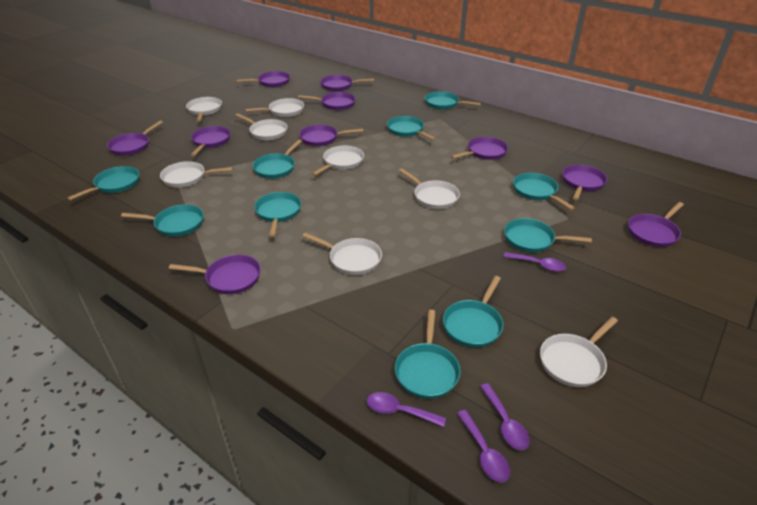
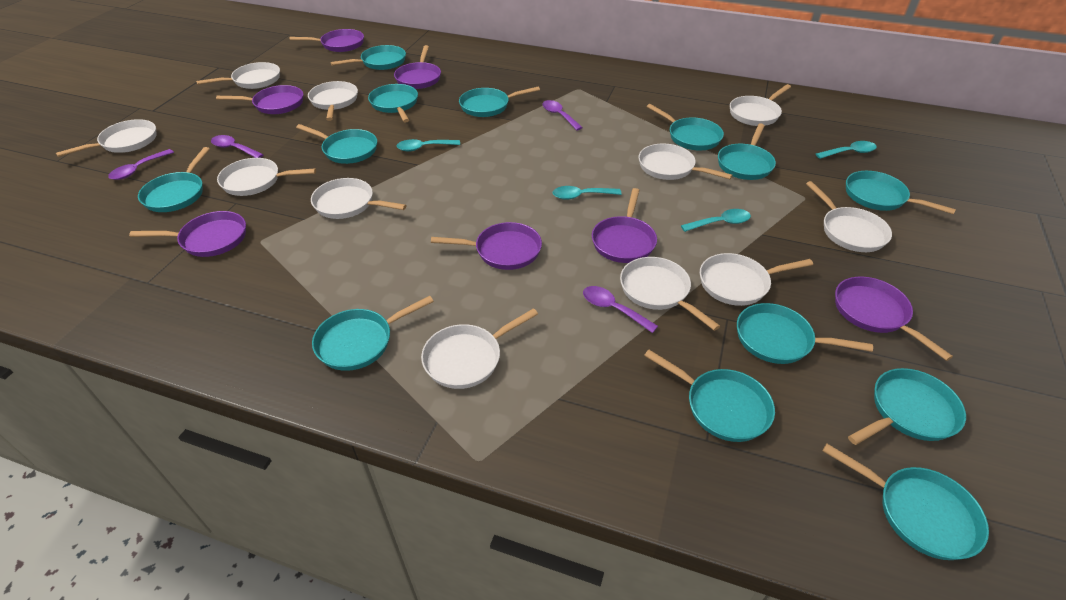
purple pan: 10 -> 7
turquoise pan: 10 -> 13
turquoise spoon: 0 -> 4
white pan: 8 -> 11

